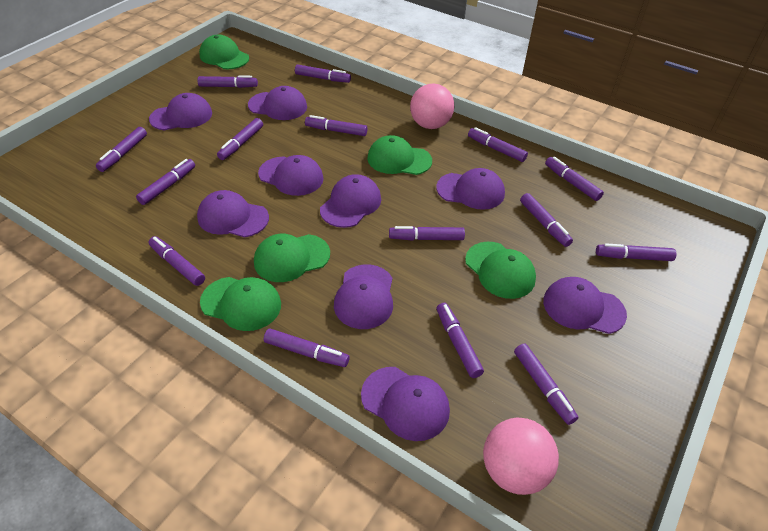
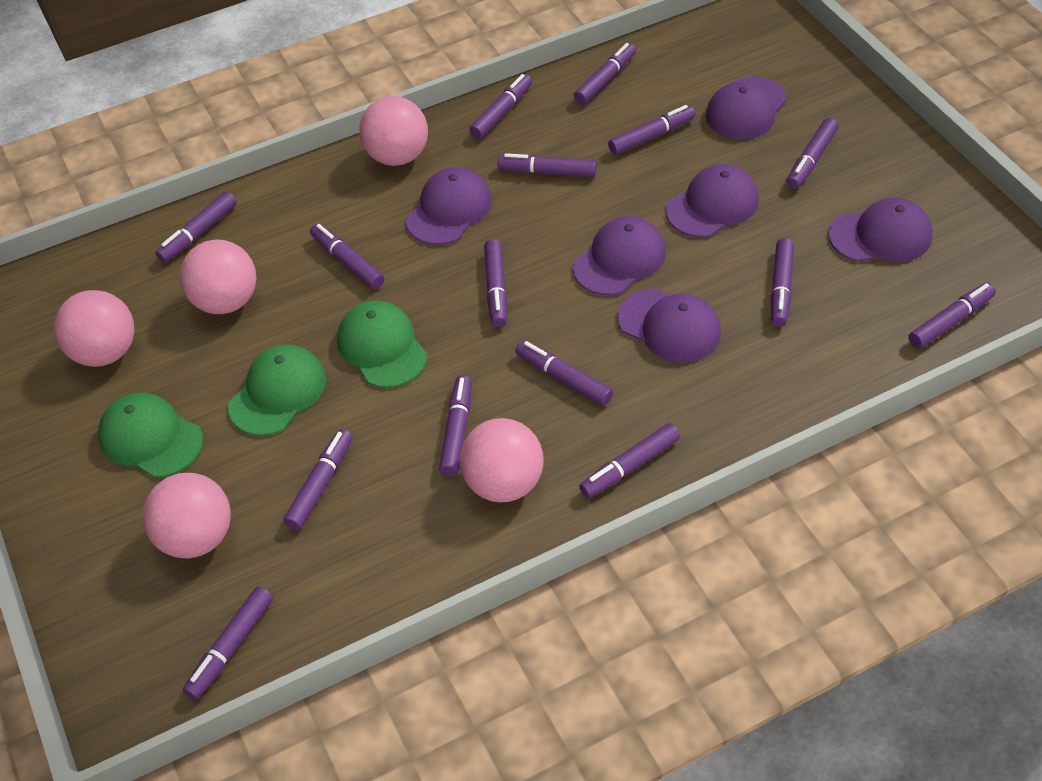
green cap: 5 -> 3
pink ball: 2 -> 5
purple cap: 9 -> 6

